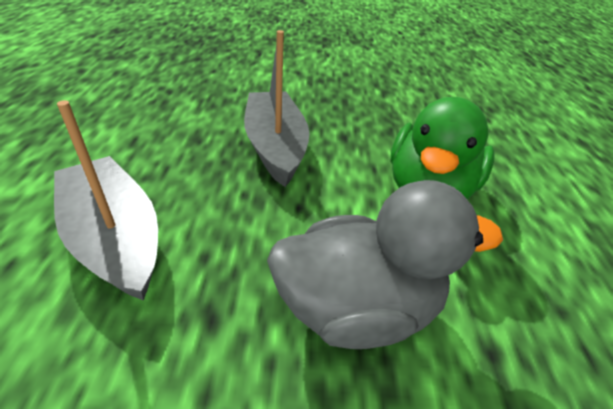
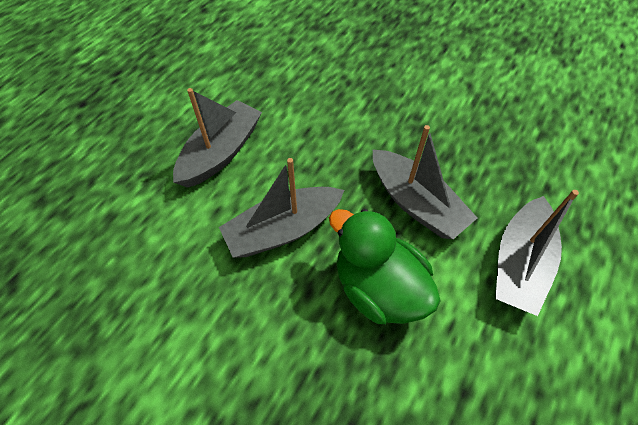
grey boat: 2 -> 4
grey duck: 1 -> 0

